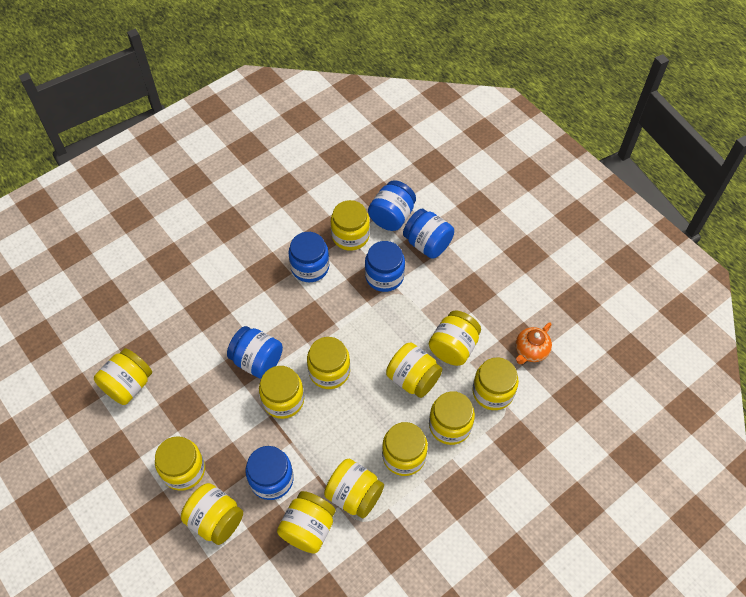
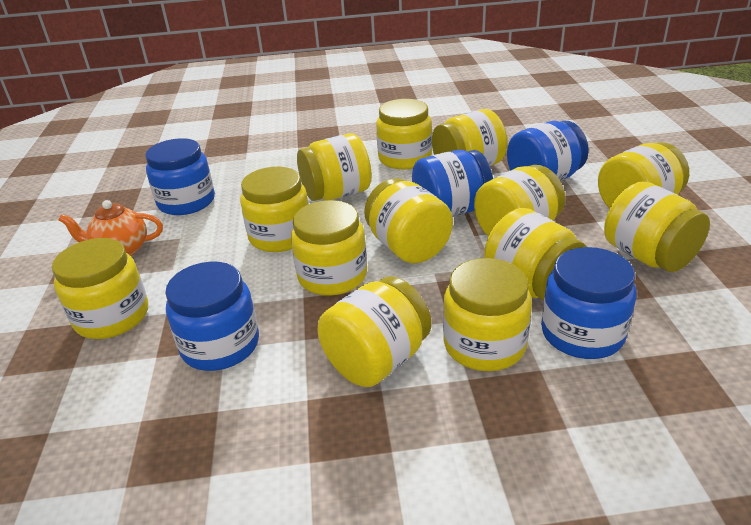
blue jar: 6 -> 5

